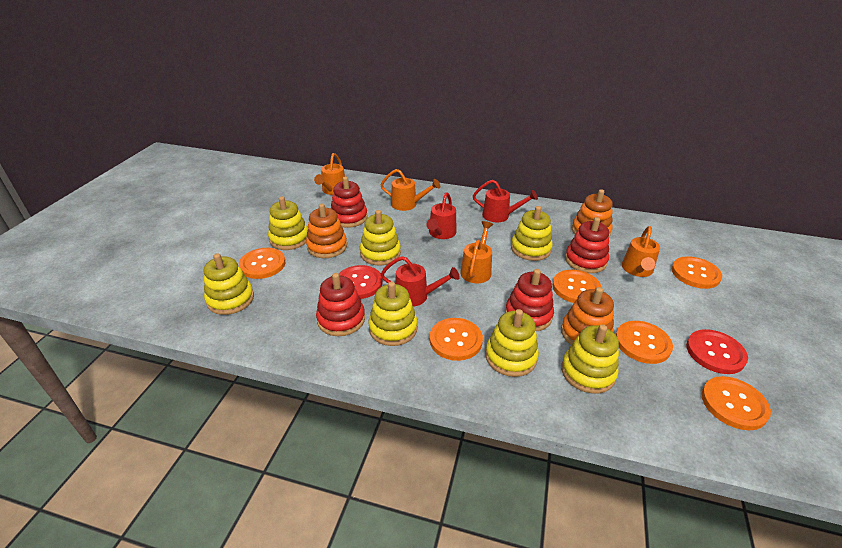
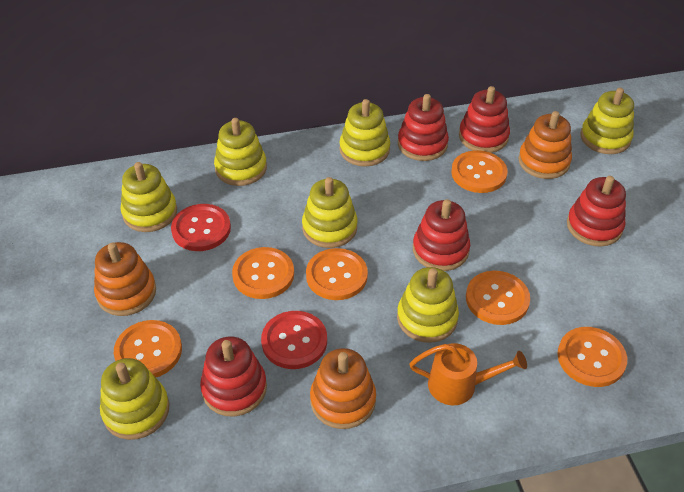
orange watering can: 4 -> 1
red stacking toy: 4 -> 5
red watering can: 3 -> 0

